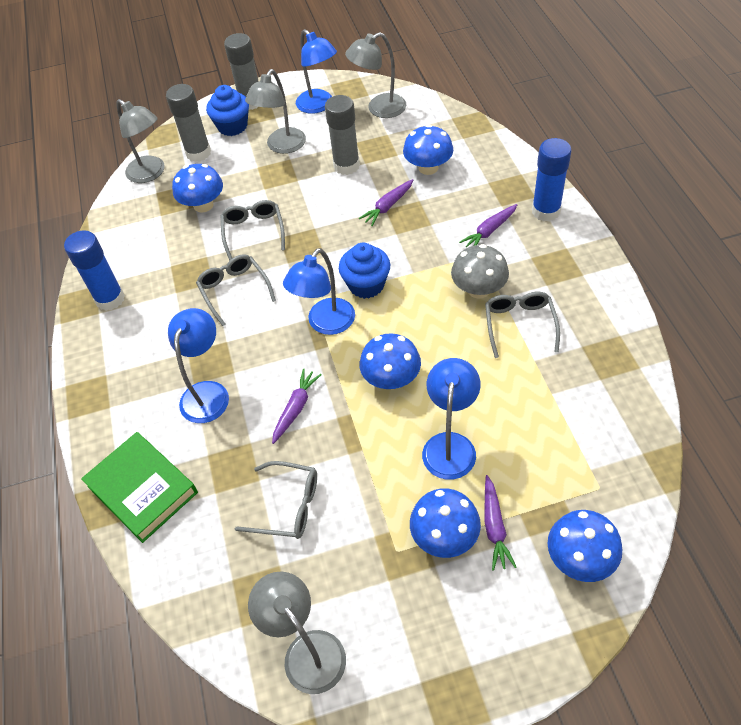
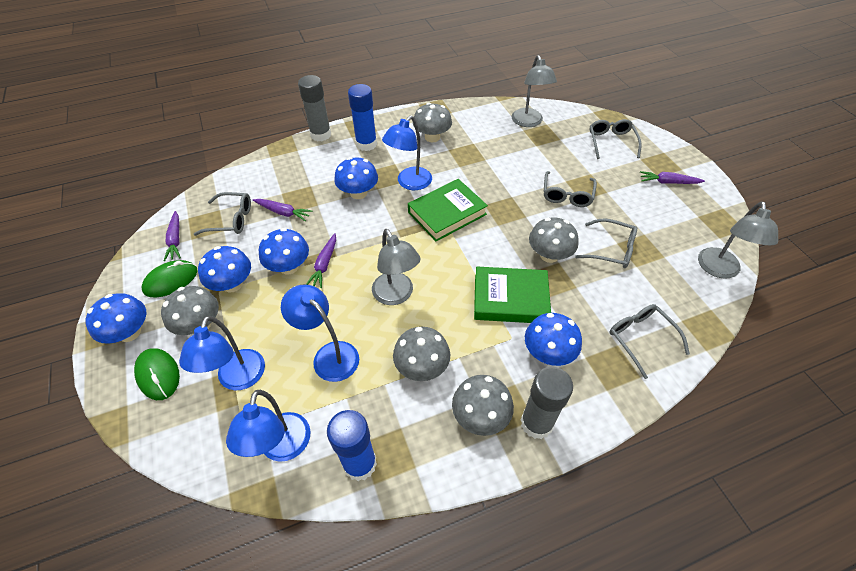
blue cupcake: 2 -> 0
green book: 1 -> 2
green mouse: 0 -> 2
grey glasses: 4 -> 5
grey glue stick: 3 -> 2
grey lamp: 4 -> 3
grey mushroom: 1 -> 5

